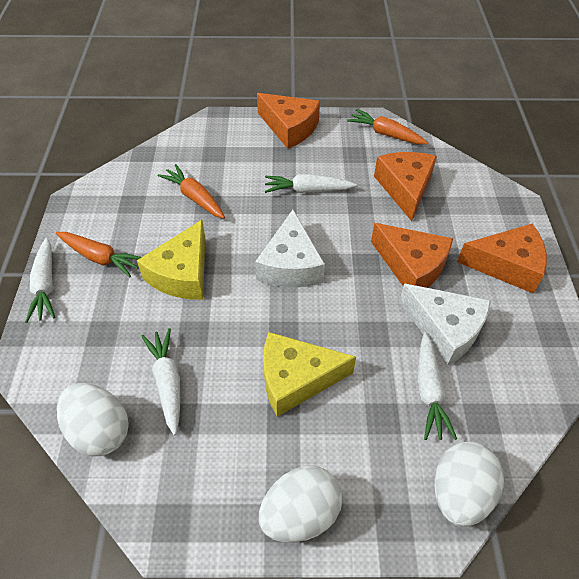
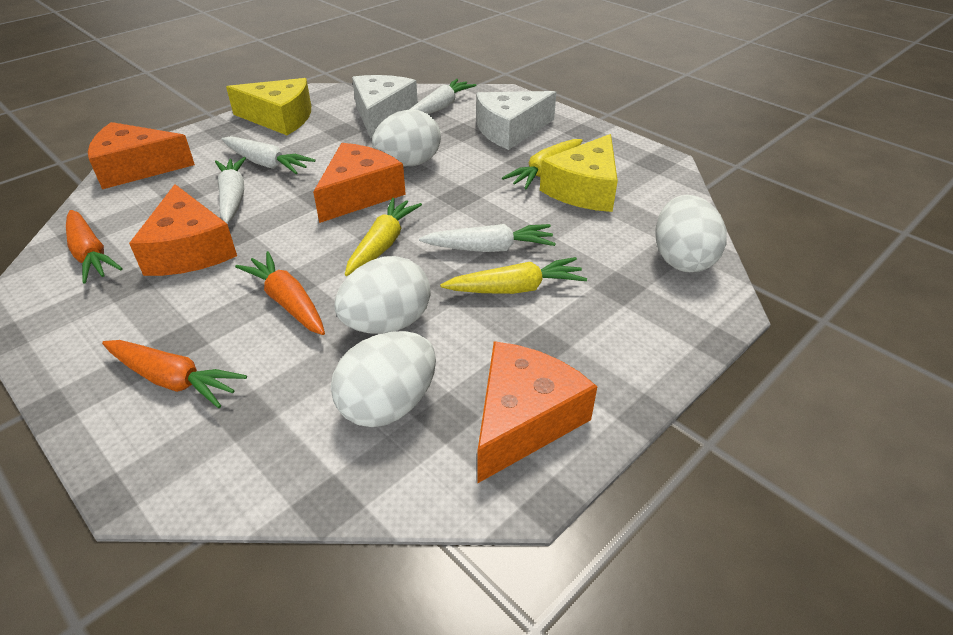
white egg: 3 -> 4
yellow carrot: 0 -> 3

